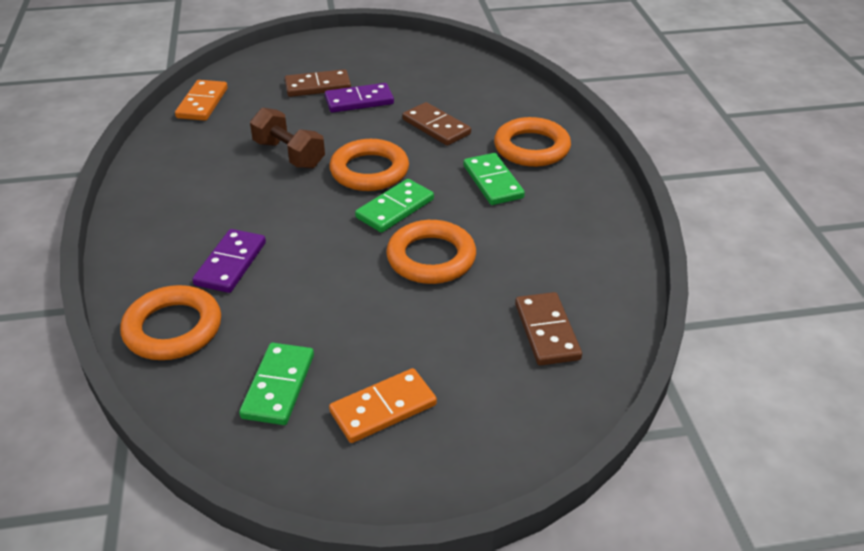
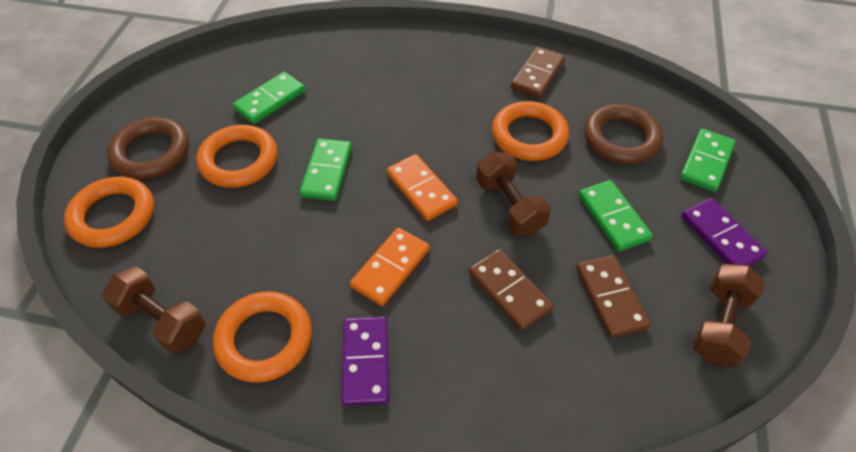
brown dumbbell: 1 -> 3
brown ring: 0 -> 2
green domino: 3 -> 4

